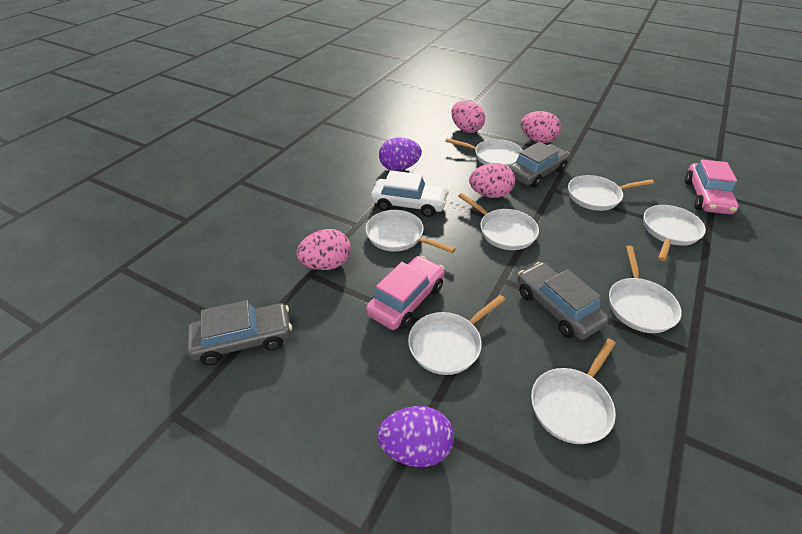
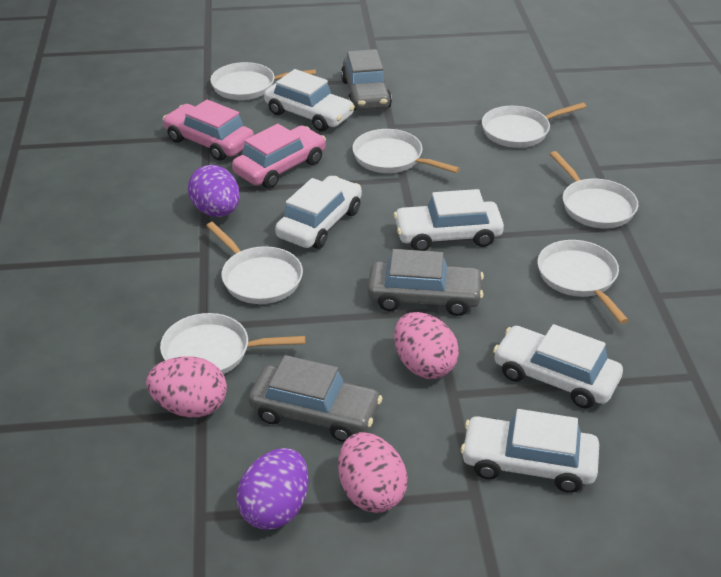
pink egg: 4 -> 3
white car: 1 -> 5
white pan: 8 -> 7

